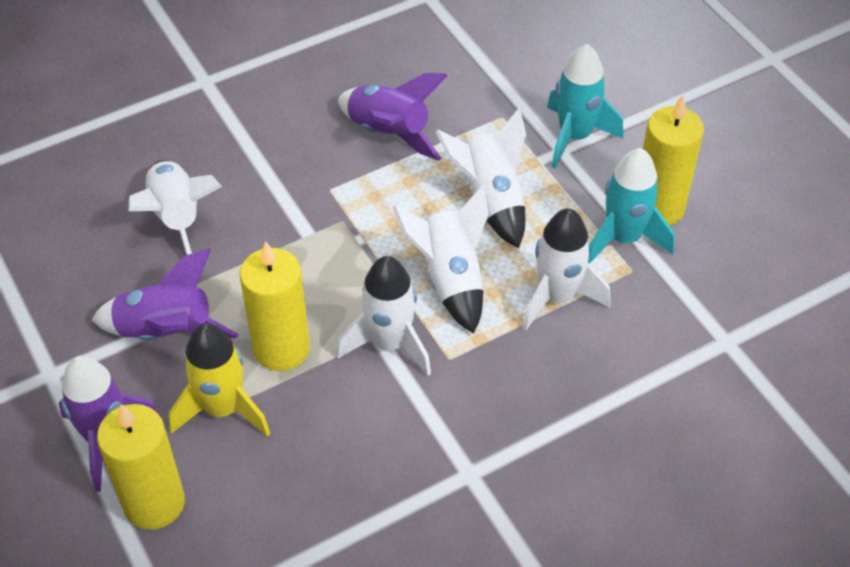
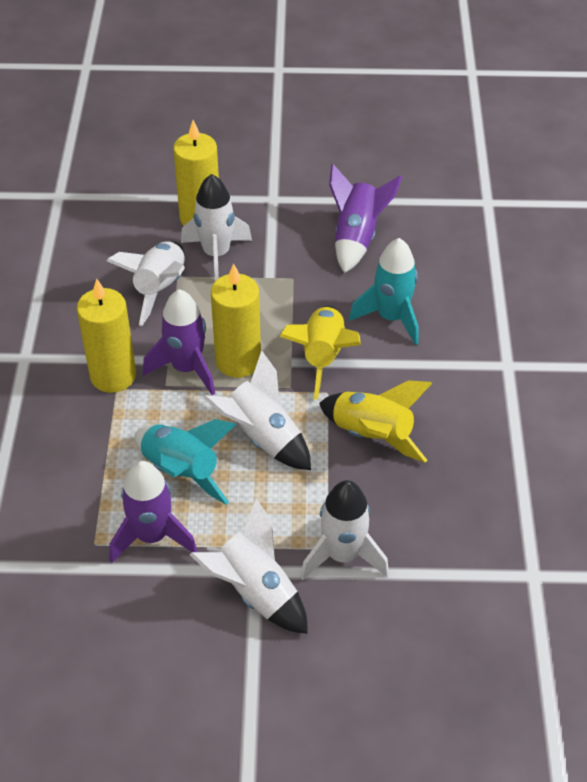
yellow rocket: 1 -> 2

